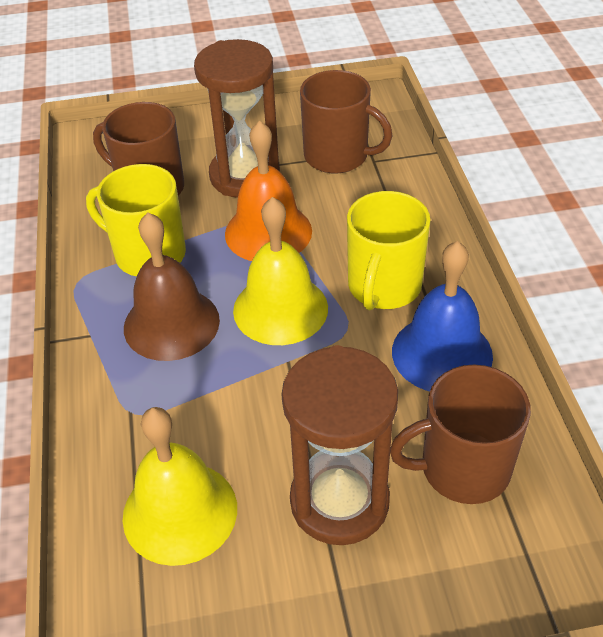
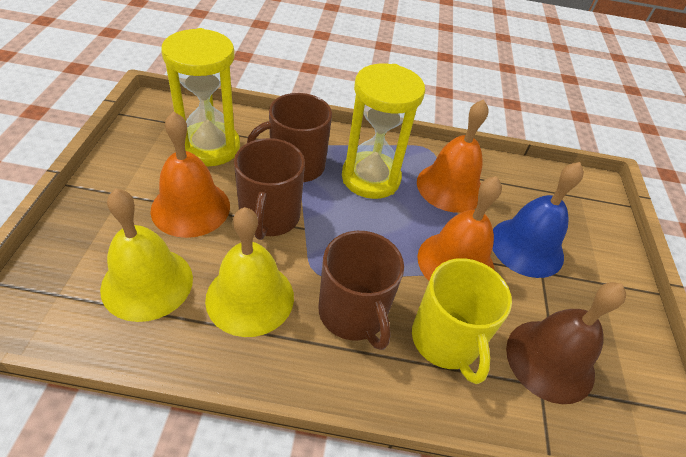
brown hourglass: 2 -> 0
orange bell: 1 -> 3
yellow hourglass: 0 -> 2
yellow mug: 2 -> 1

